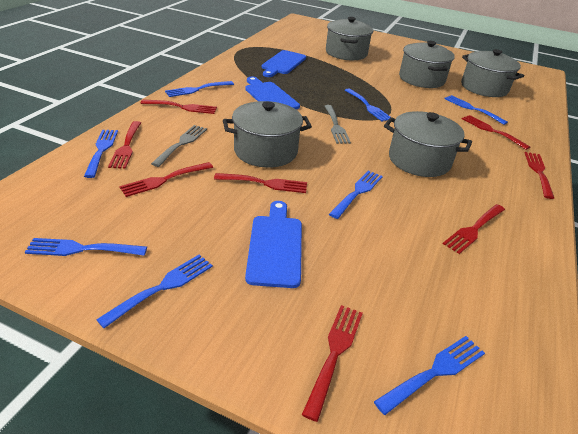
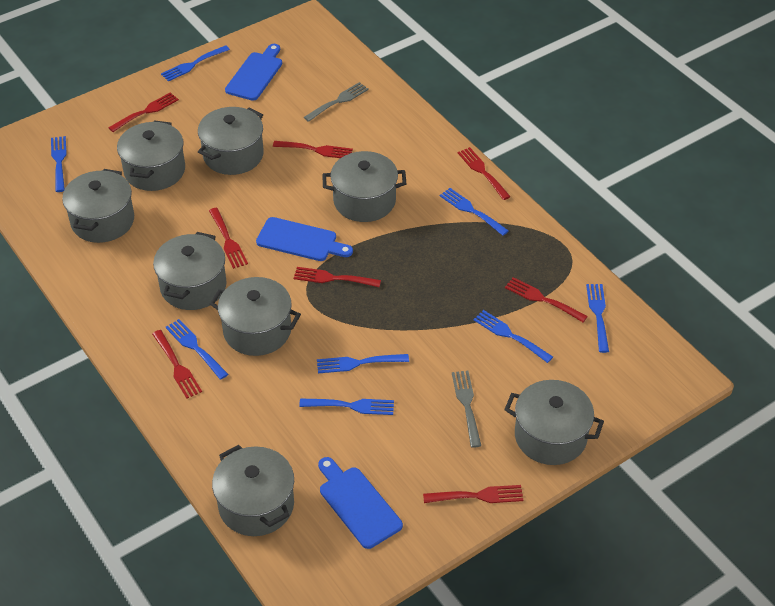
grey pot: 5 -> 8

